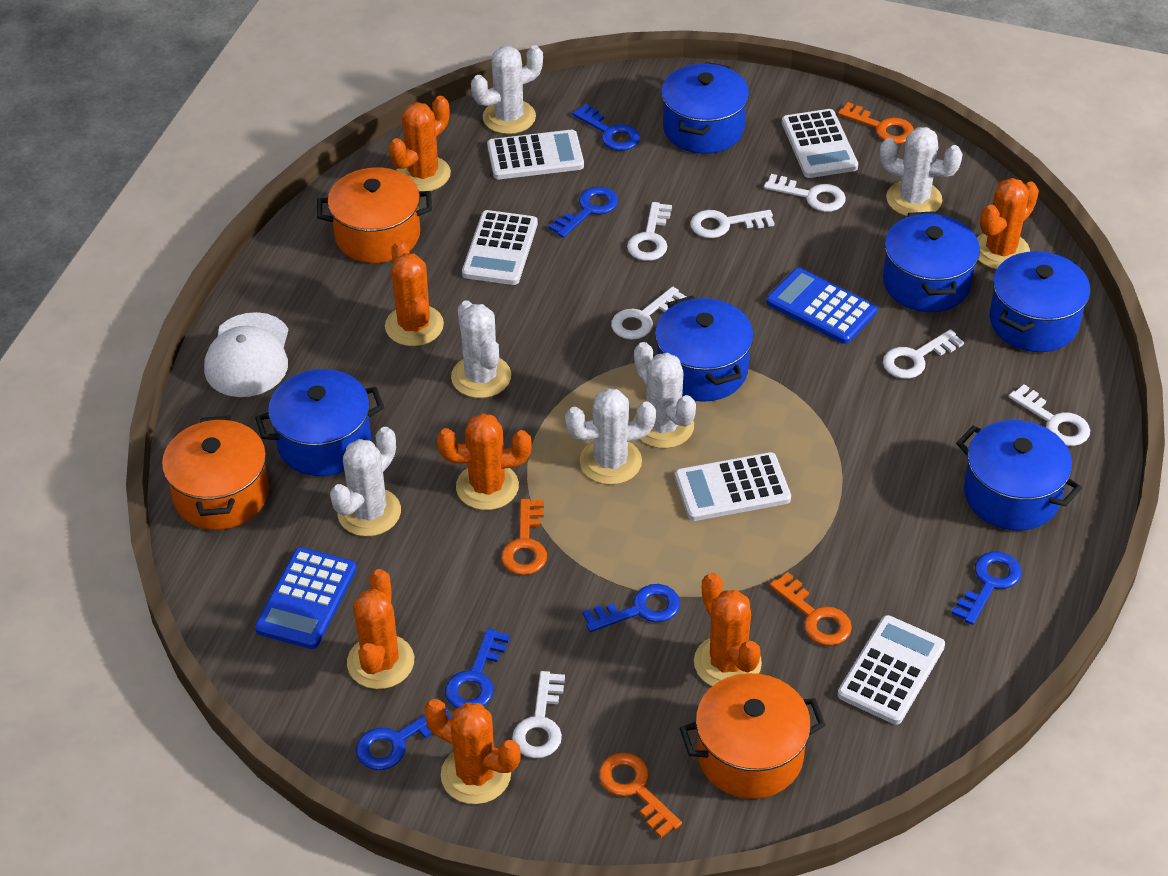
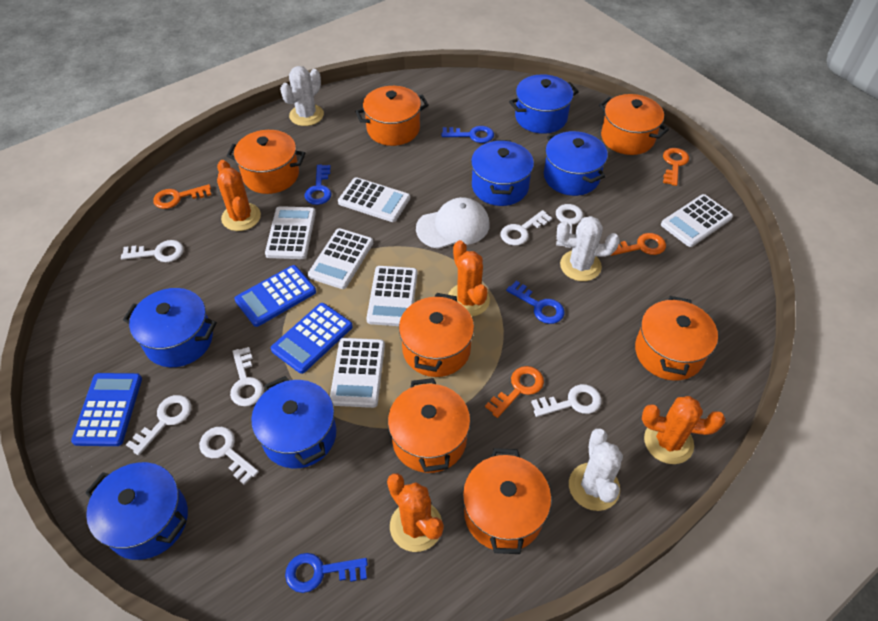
blue calculator: 2 -> 3
blue key: 6 -> 4
orange cactus: 7 -> 4
orange pot: 3 -> 7
white cactus: 6 -> 3
white calculator: 5 -> 6

